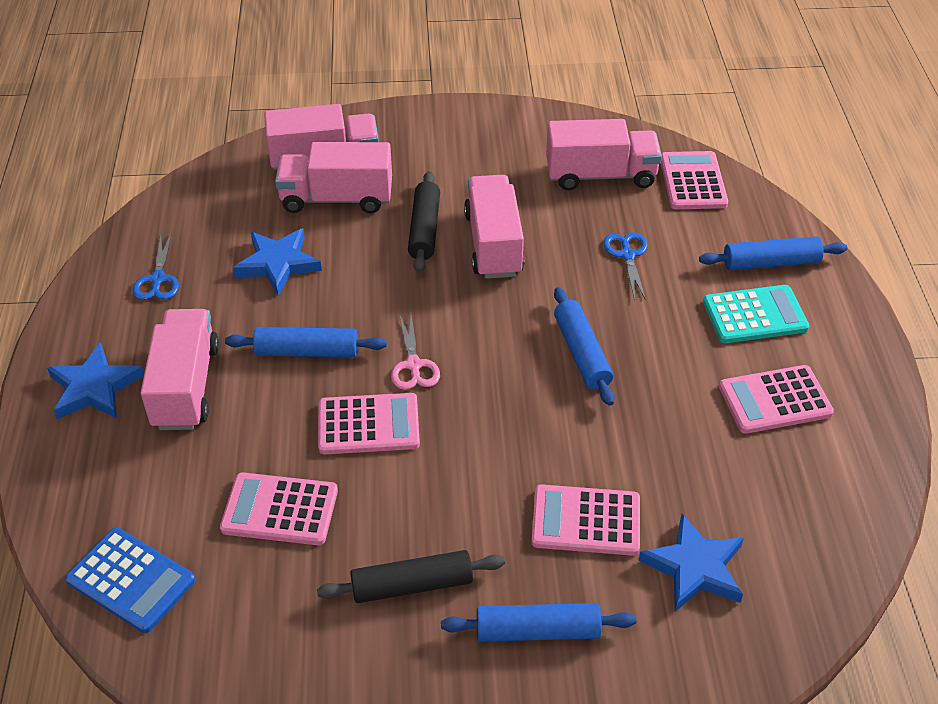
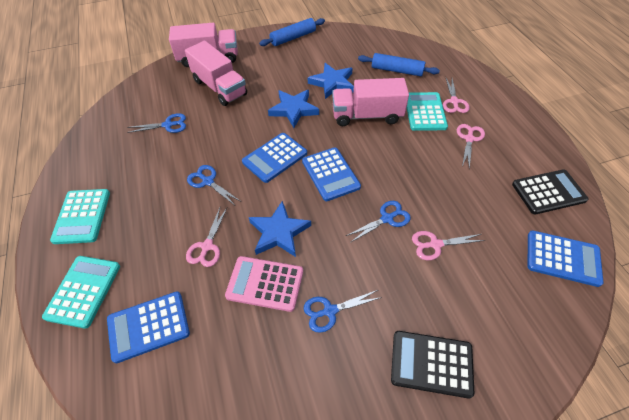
black calculator: 0 -> 2
black rolling pin: 2 -> 0
blue calculator: 1 -> 4
blue rolling pin: 4 -> 2
blue scissors: 2 -> 4
pink calculator: 5 -> 1
pink scissors: 1 -> 4
pink truck: 5 -> 3
turquoise calculator: 1 -> 3

